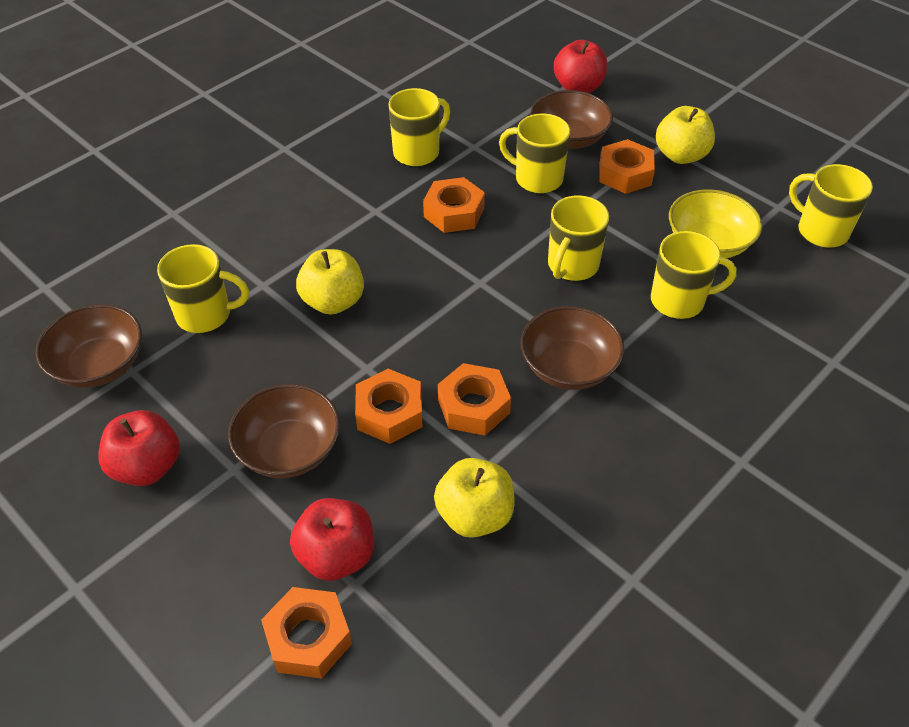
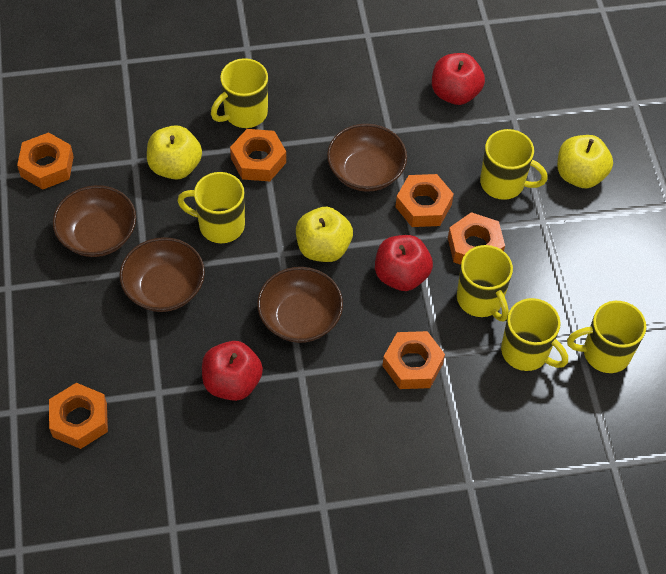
orange nut: 5 -> 6
yellow bowl: 1 -> 0

